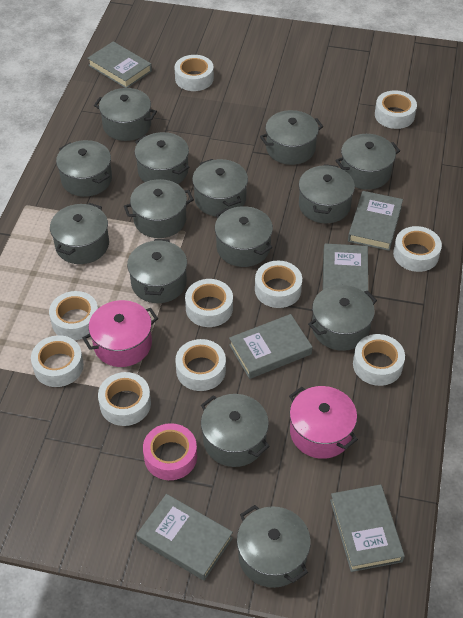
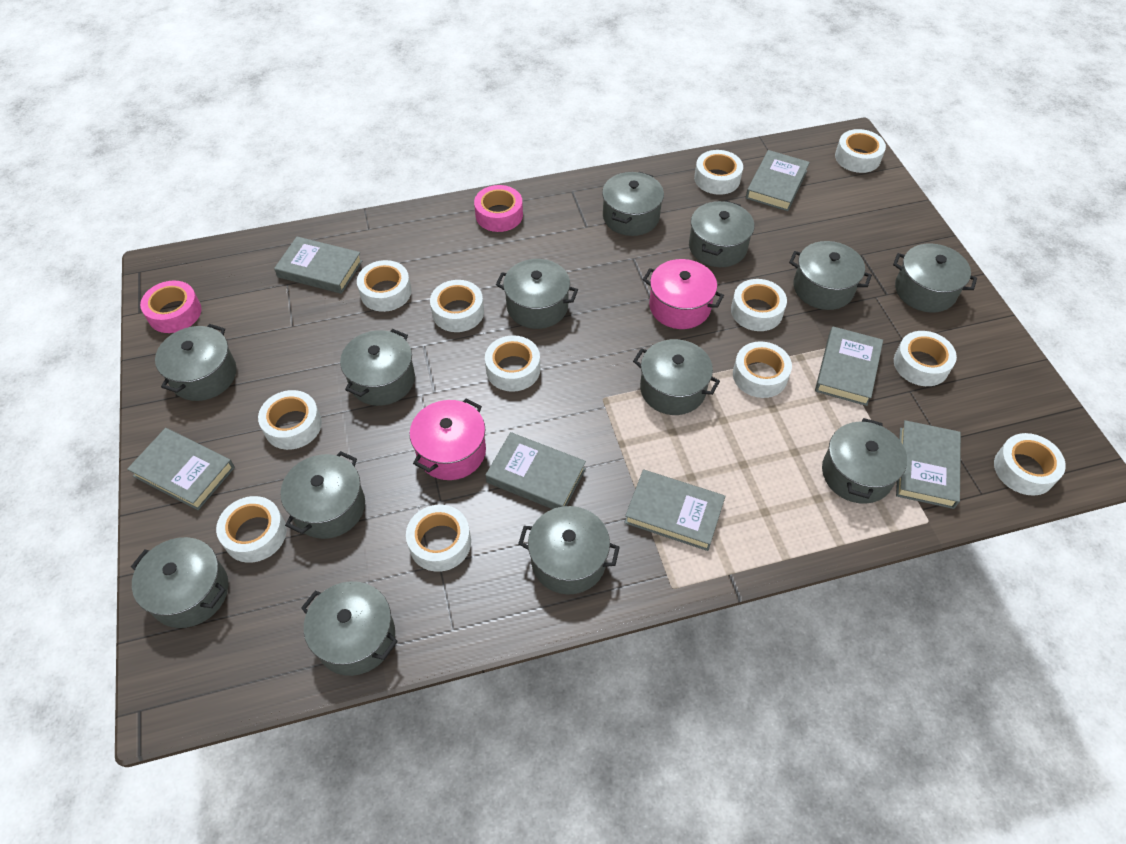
grey book: 6 -> 7
grey pot: 14 -> 13
pink tape: 1 -> 2
white tape: 10 -> 12

